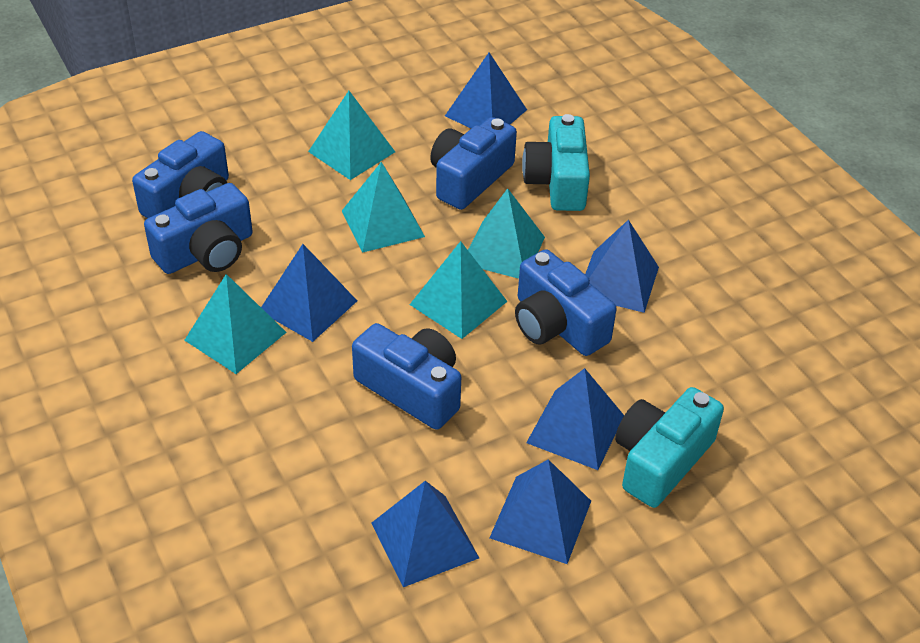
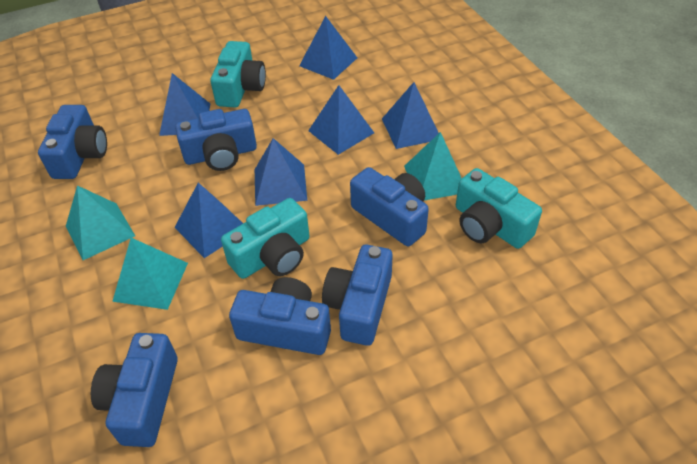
blue camera: 5 -> 6
turquoise camera: 2 -> 3
turquoise pyramid: 5 -> 3

